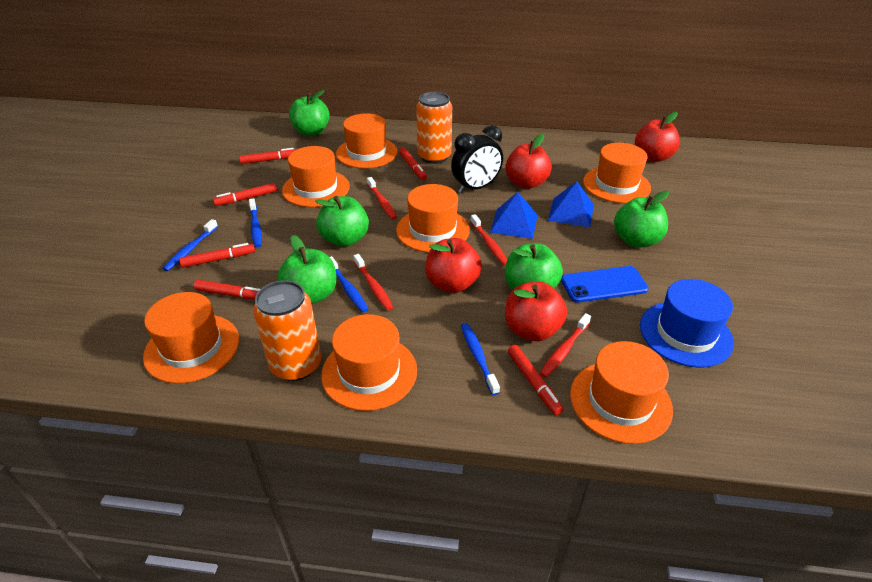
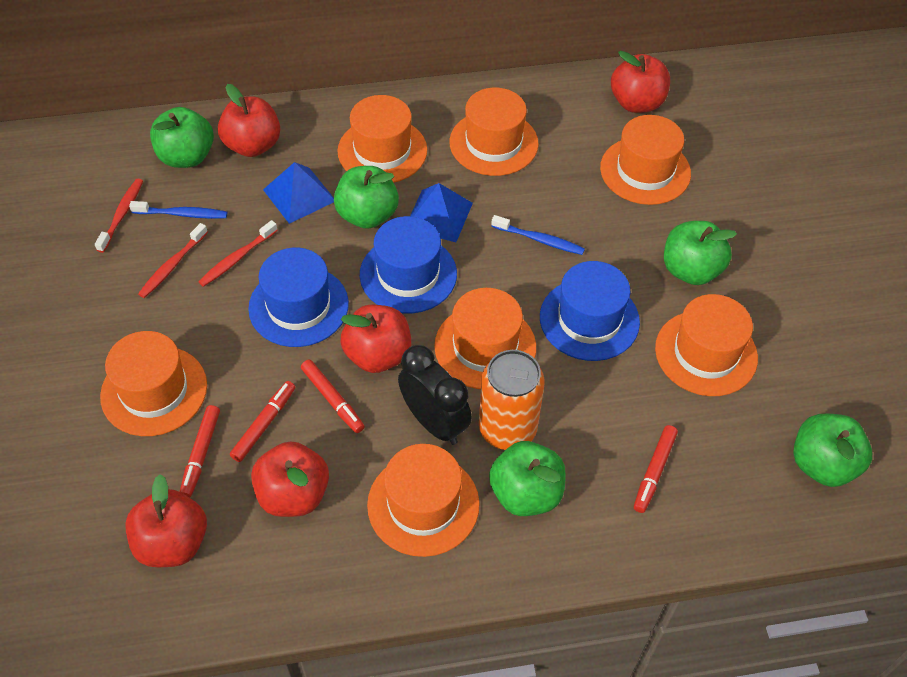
blue hat: 1 -> 3
blue phone: 1 -> 0
blue toothbrush: 4 -> 2
orange can: 2 -> 1
red apple: 4 -> 5
red marker: 6 -> 4
red toothbrush: 4 -> 3

